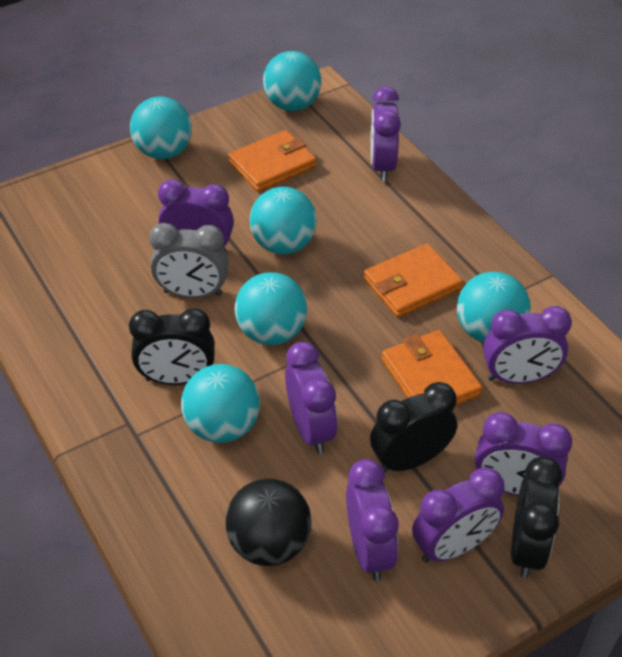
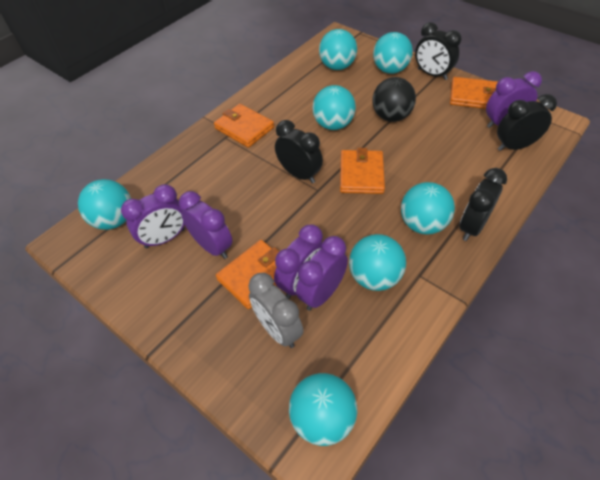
black clock: 3 -> 4
orange wallet: 3 -> 4
purple clock: 7 -> 5
turquoise ball: 6 -> 7

